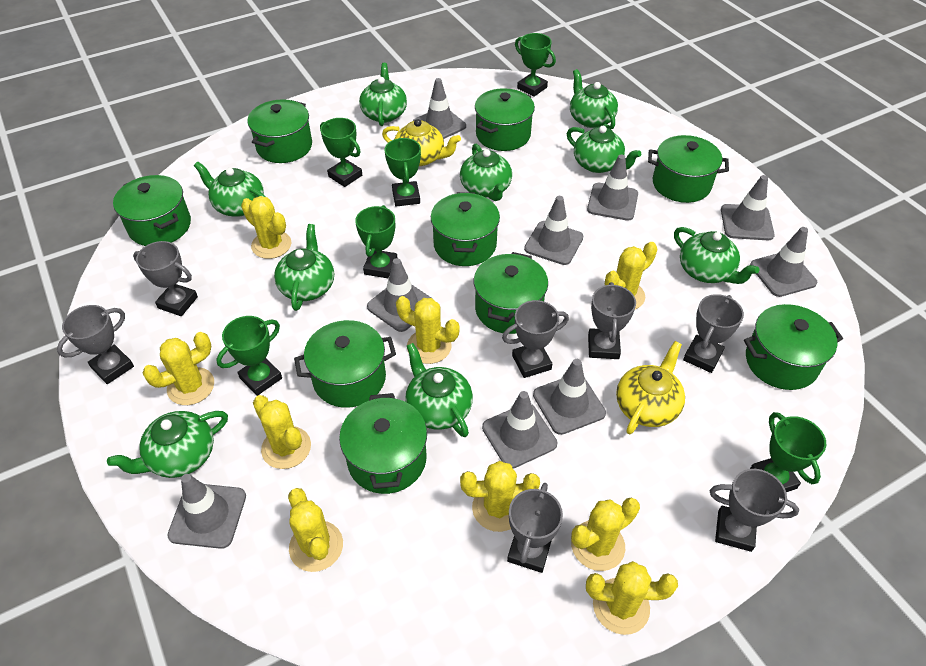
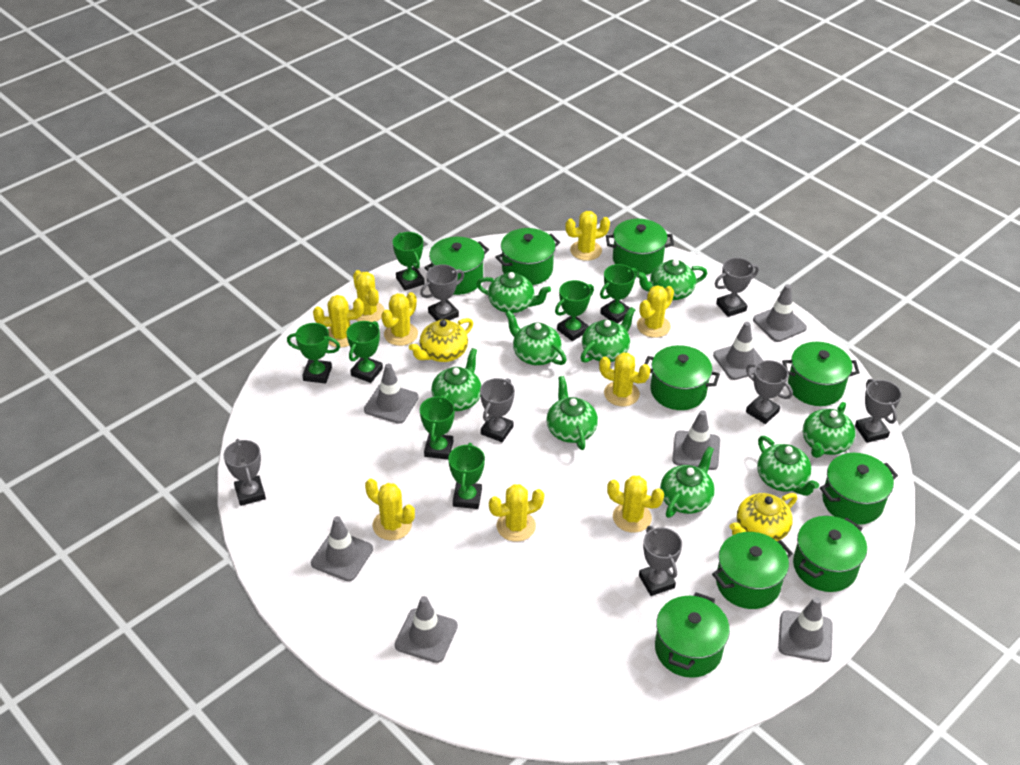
green trophy: 6 -> 7
grey traffic cone: 9 -> 7

